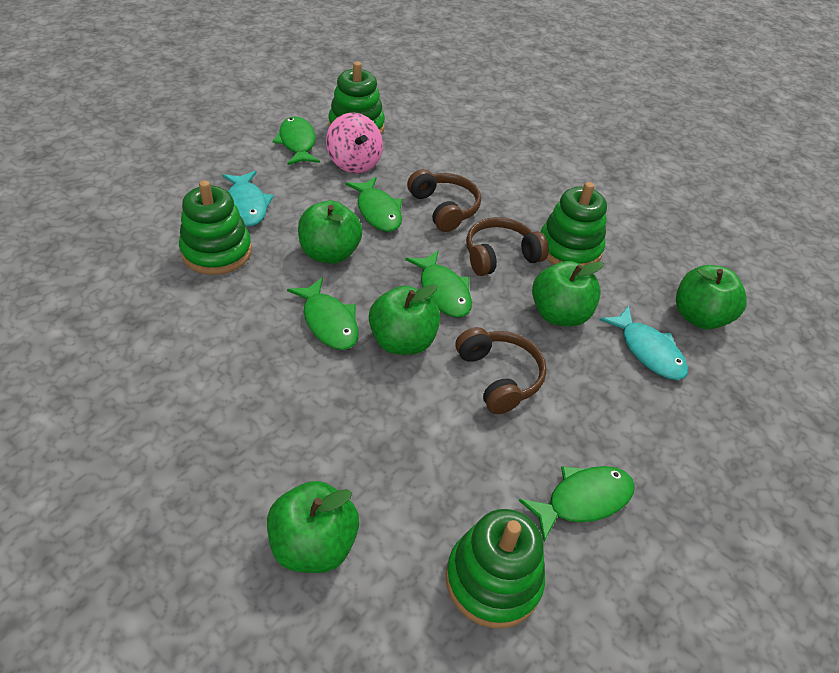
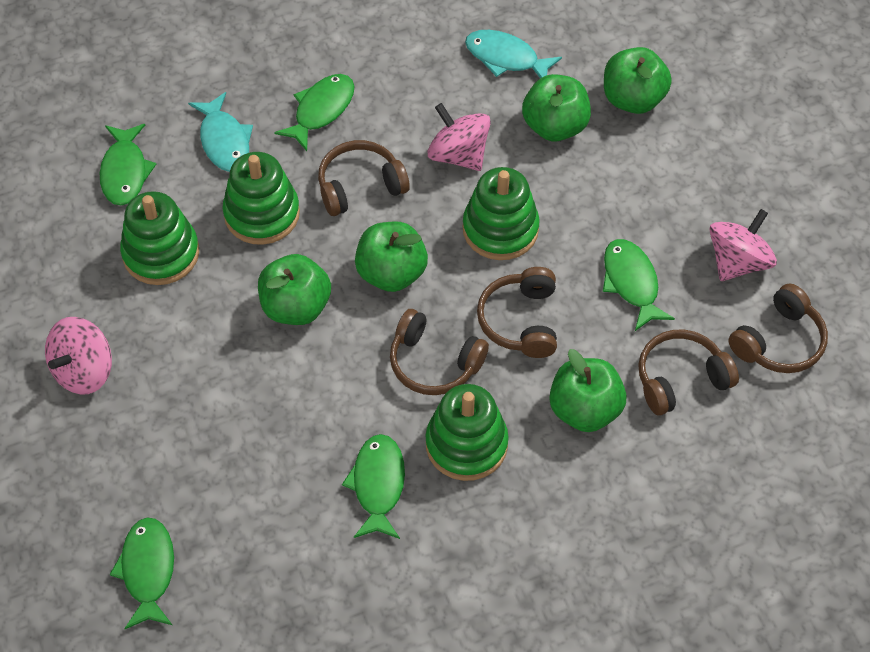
brown headphones: 3 -> 5
pink spinning top: 1 -> 3

